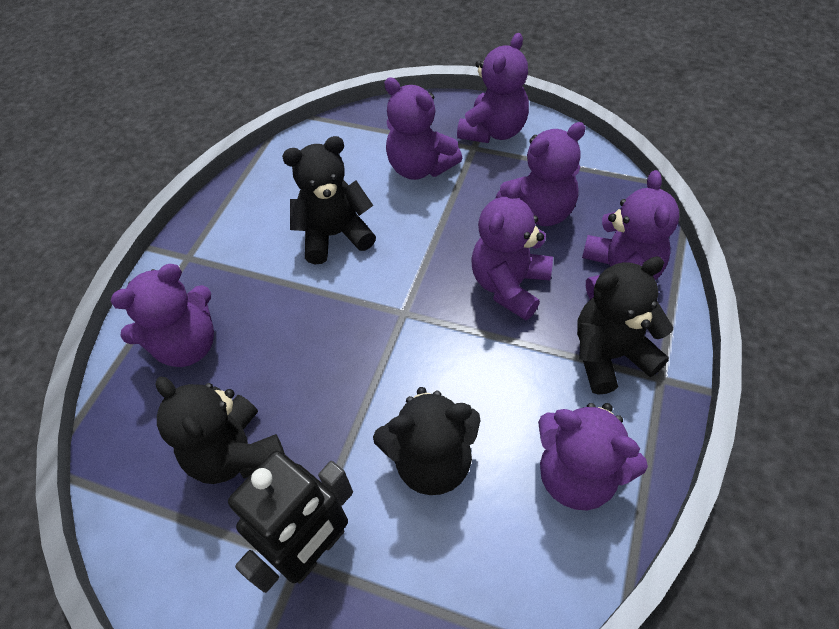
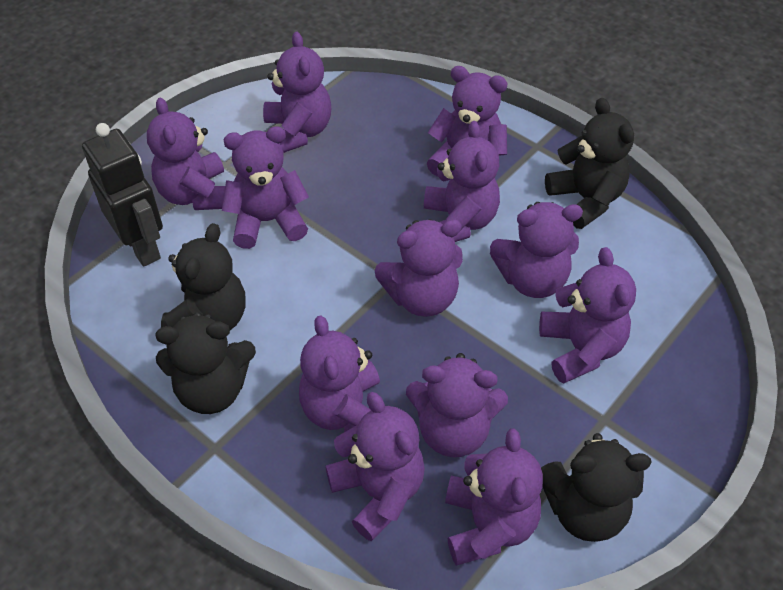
purple teddy bear: 7 -> 12

